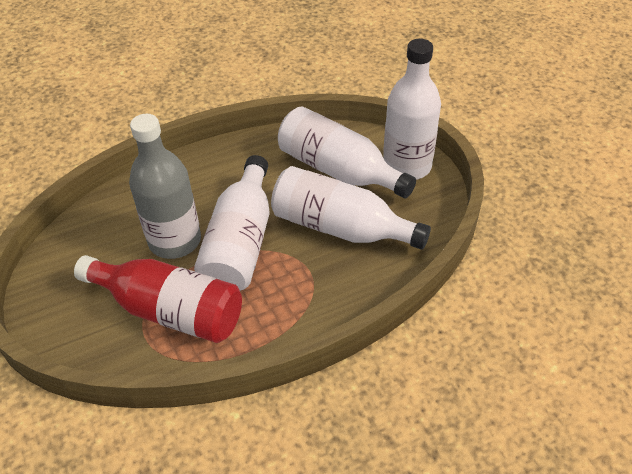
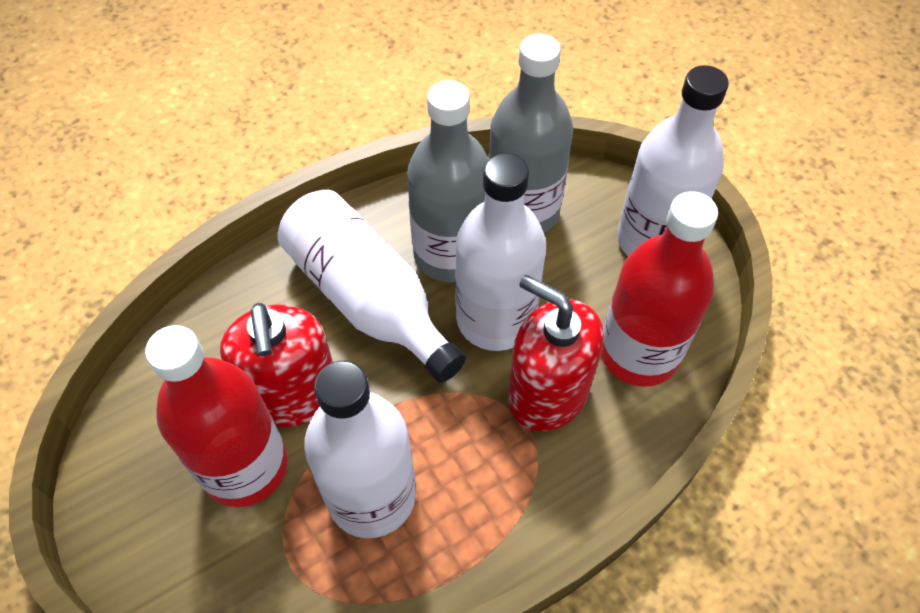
grey bottle: 1 -> 2
red bottle: 1 -> 2
red soap dispenser: 0 -> 2

